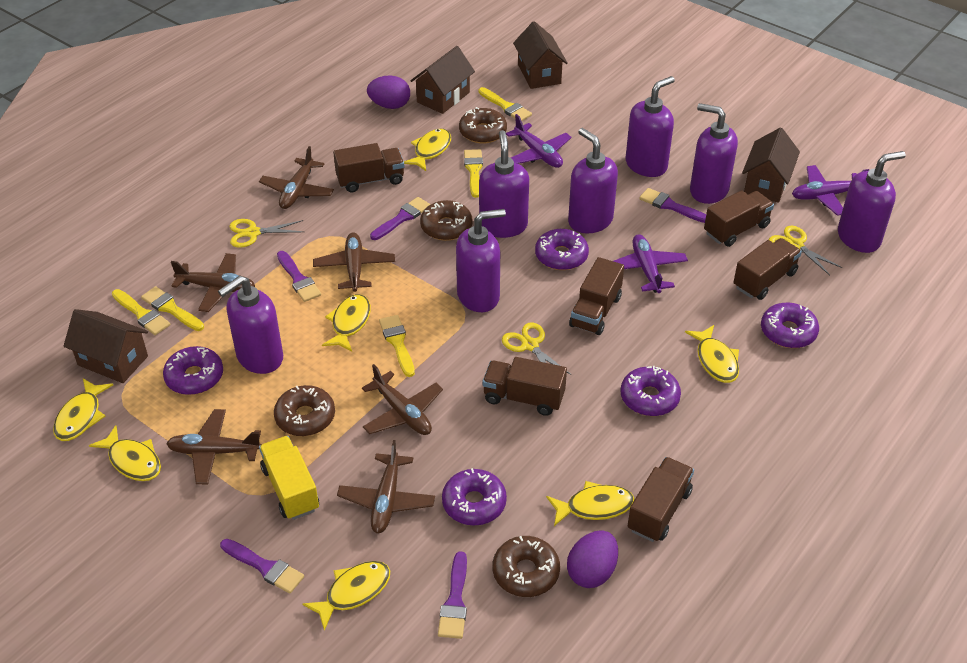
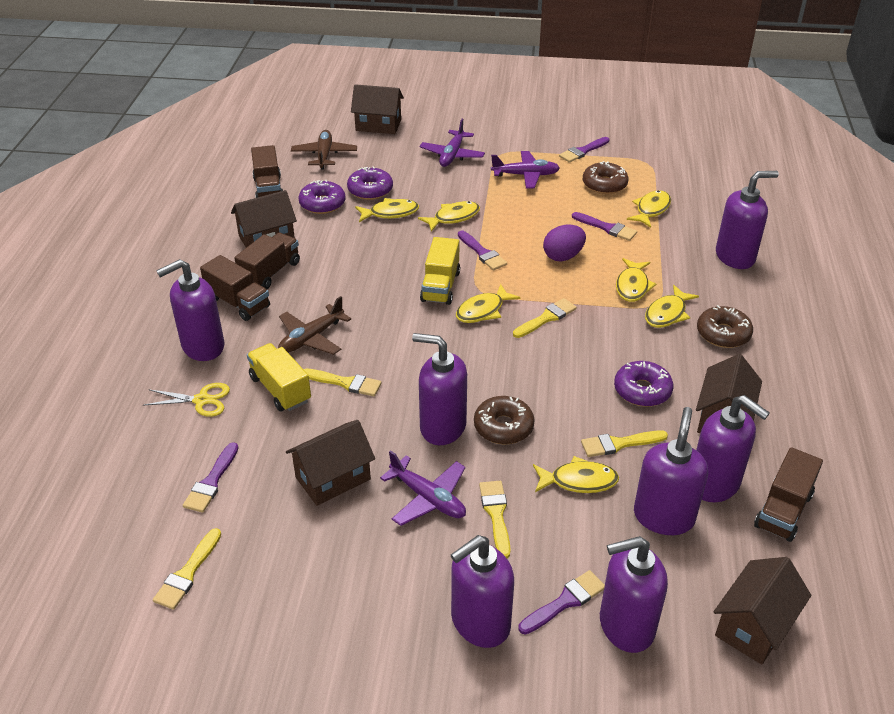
brown donut: 4 -> 3
brown house: 4 -> 5
brown plane: 6 -> 2
brown truck: 6 -> 4
purple donut: 5 -> 3
purple egg: 2 -> 1
yellow scissors: 3 -> 1
yellow truck: 1 -> 2

